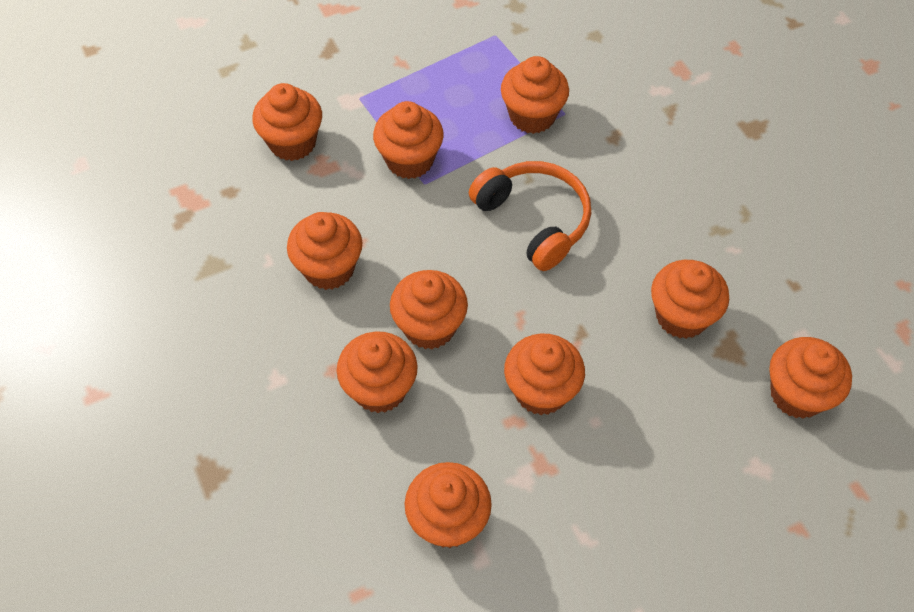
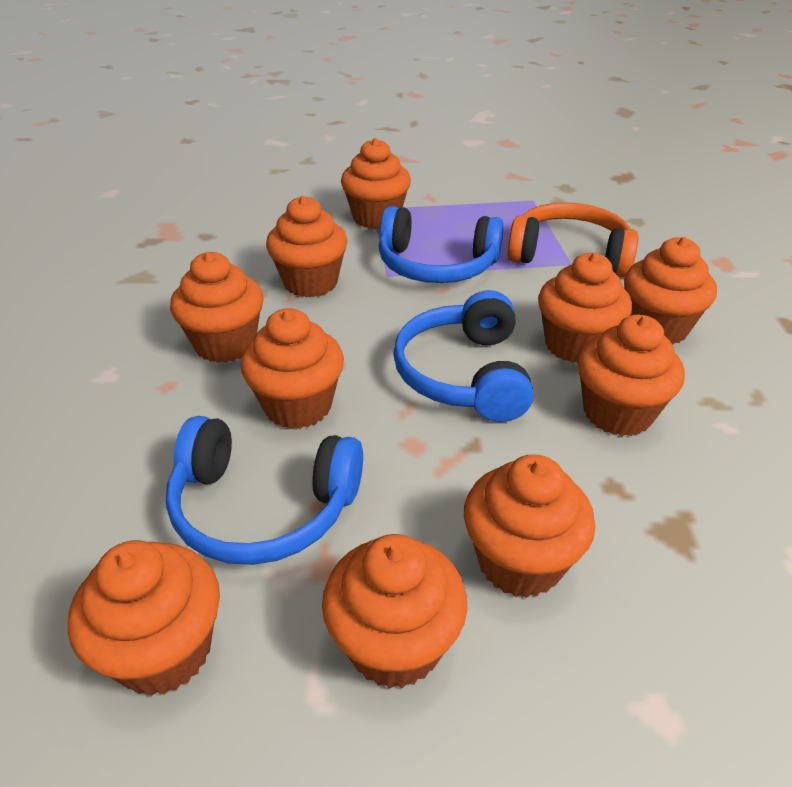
blue headphones: 0 -> 3

